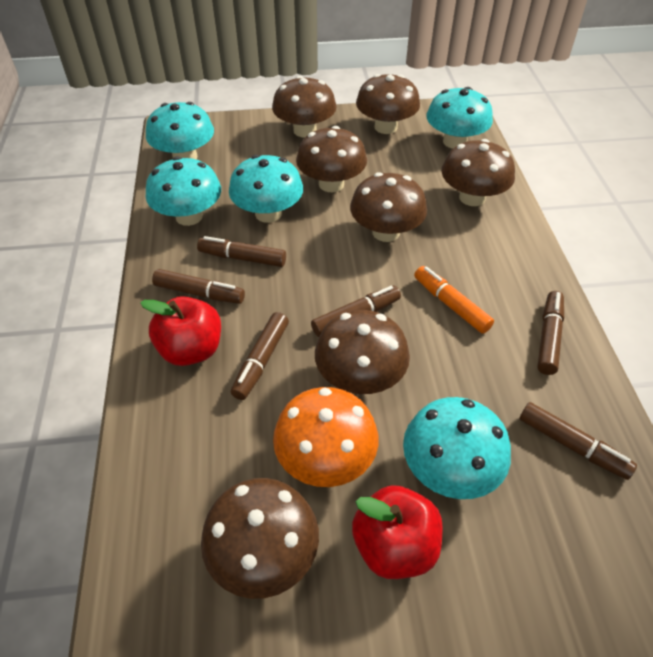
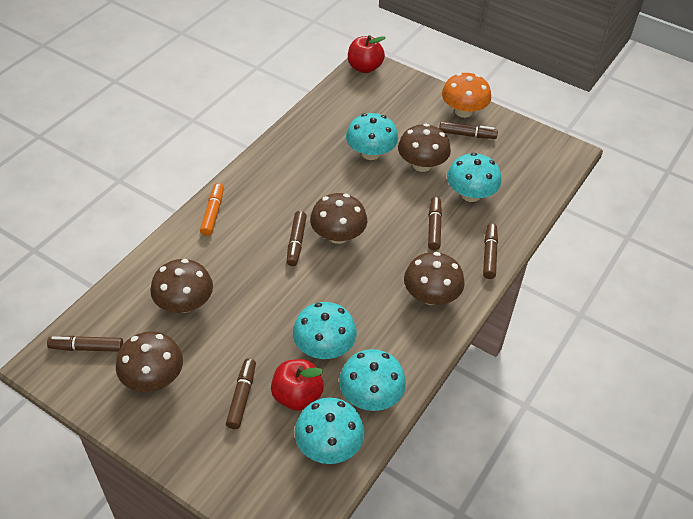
brown mushroom: 7 -> 5

